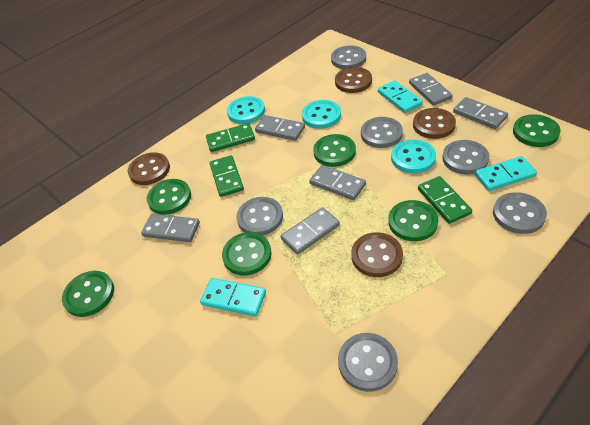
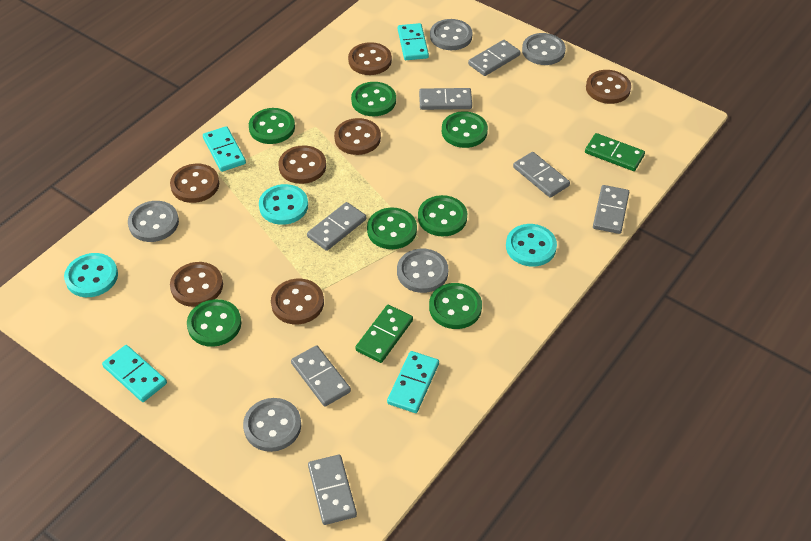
brown button: 4 -> 7
green button: 6 -> 7
green domino: 3 -> 2
grey button: 6 -> 5
grey domino: 6 -> 7
turquoise domino: 3 -> 4

